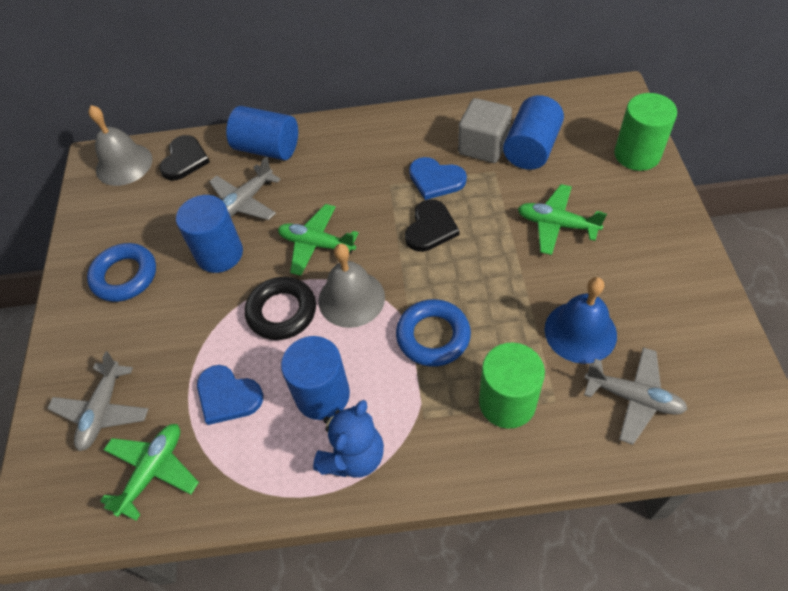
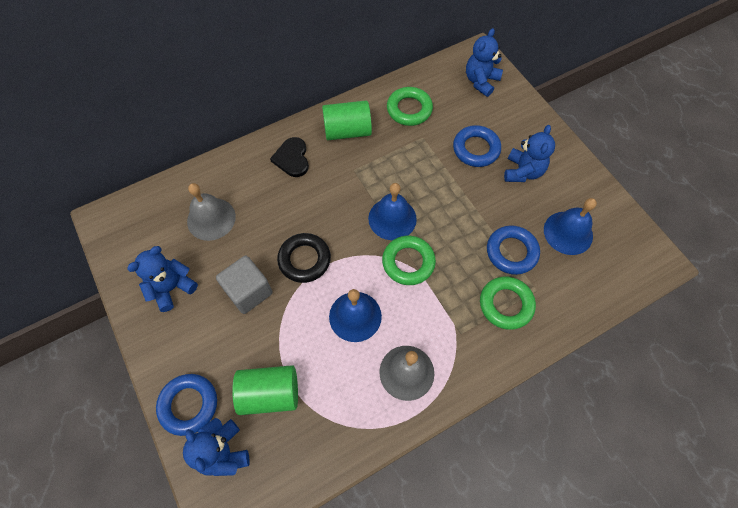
black heart: 2 -> 1
blue bell: 1 -> 3
blue cylinder: 4 -> 0
blue heart: 2 -> 0
blue ring: 2 -> 3
blue teddy bear: 1 -> 4
green plane: 3 -> 0
green ring: 0 -> 3
grey plane: 3 -> 0

